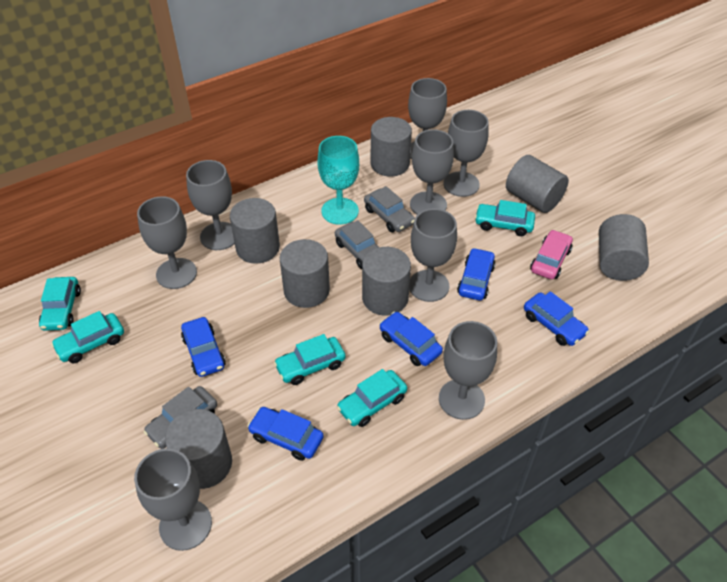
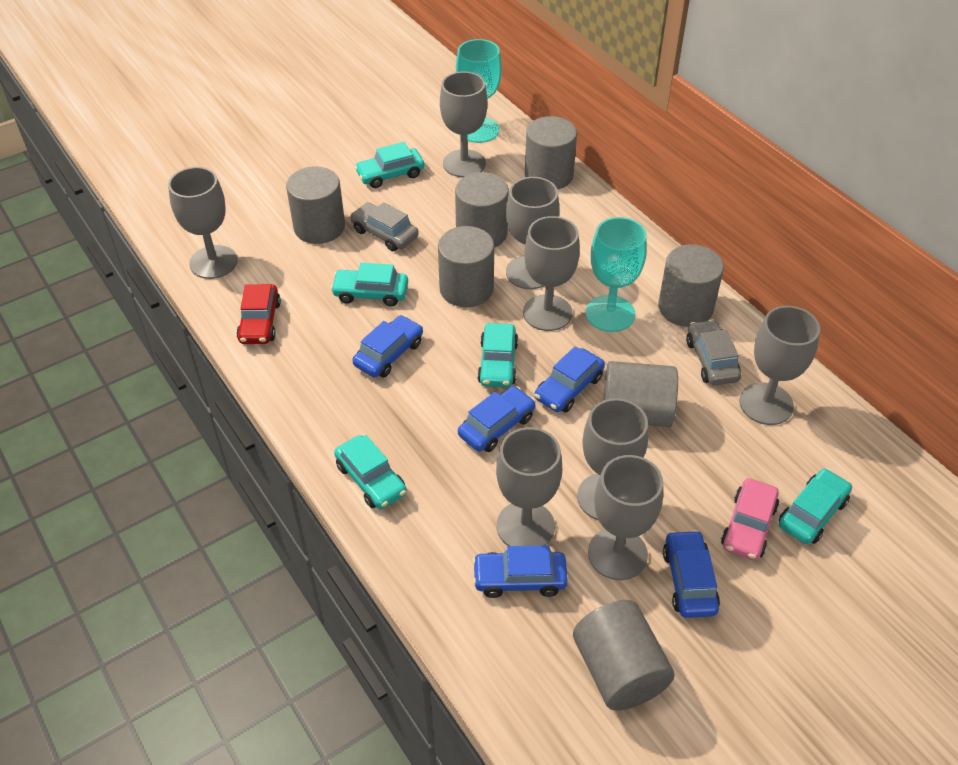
grey car: 3 -> 2
red car: 0 -> 1
turquoise goblet: 1 -> 2

